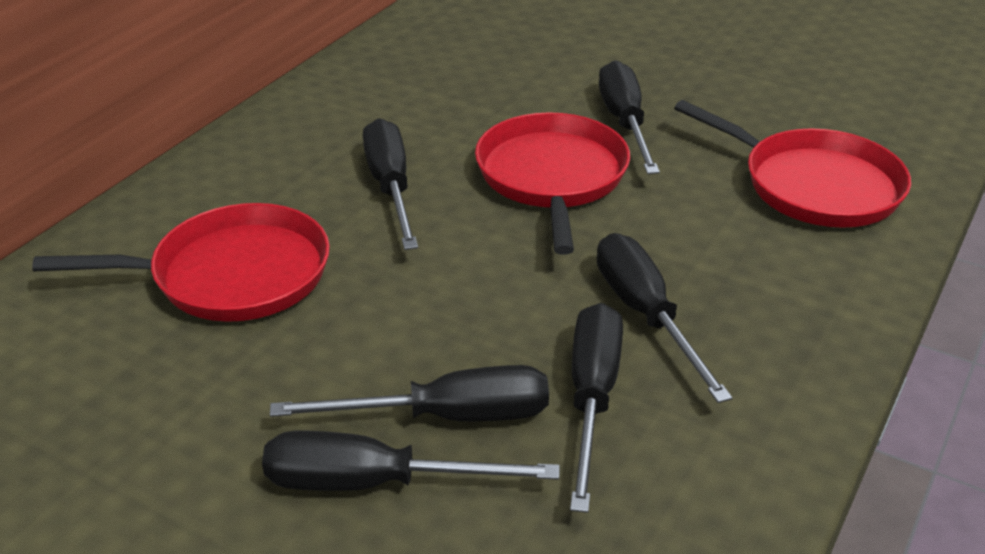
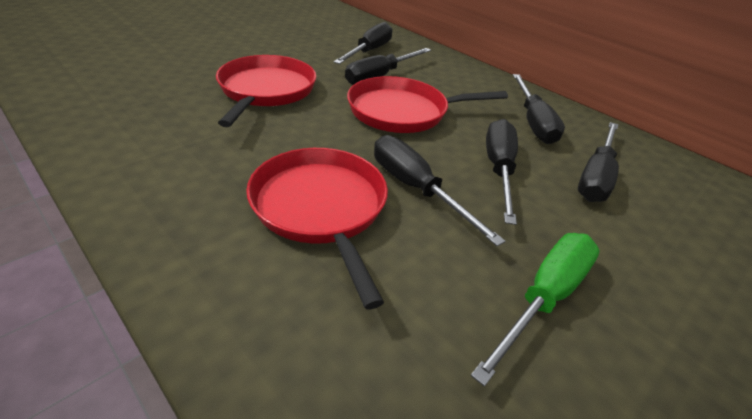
green screwdriver: 0 -> 1

